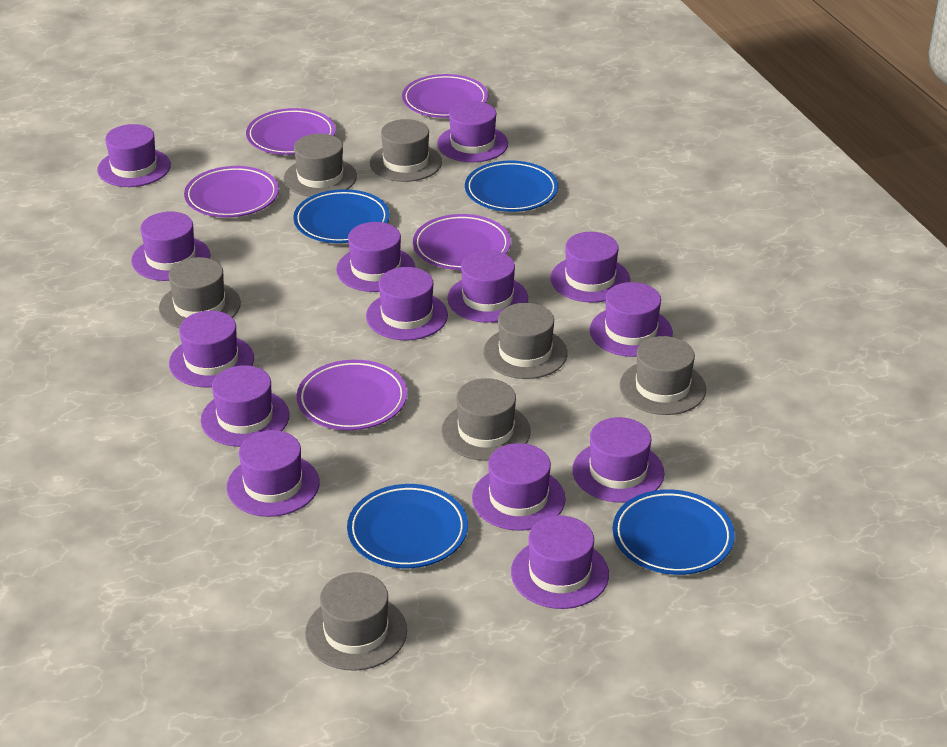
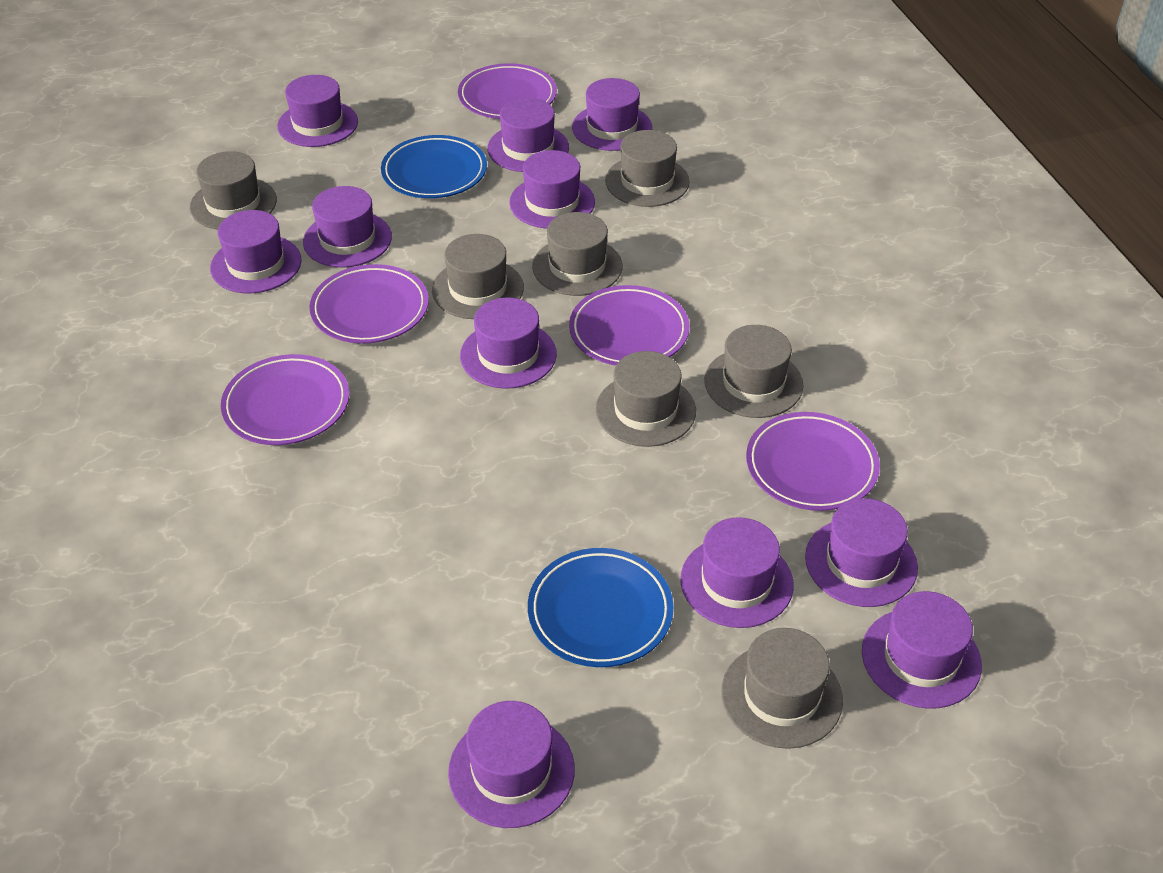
blue plate: 4 -> 2
purple hat: 14 -> 11

